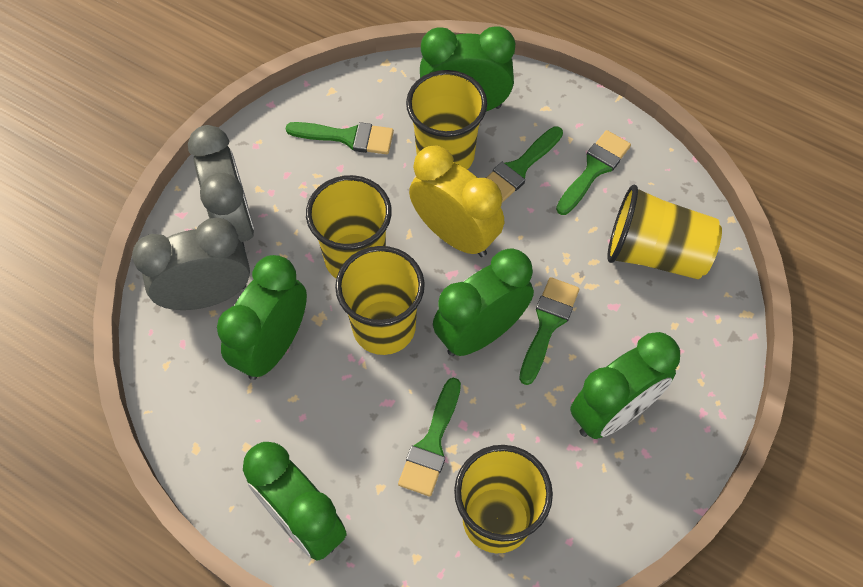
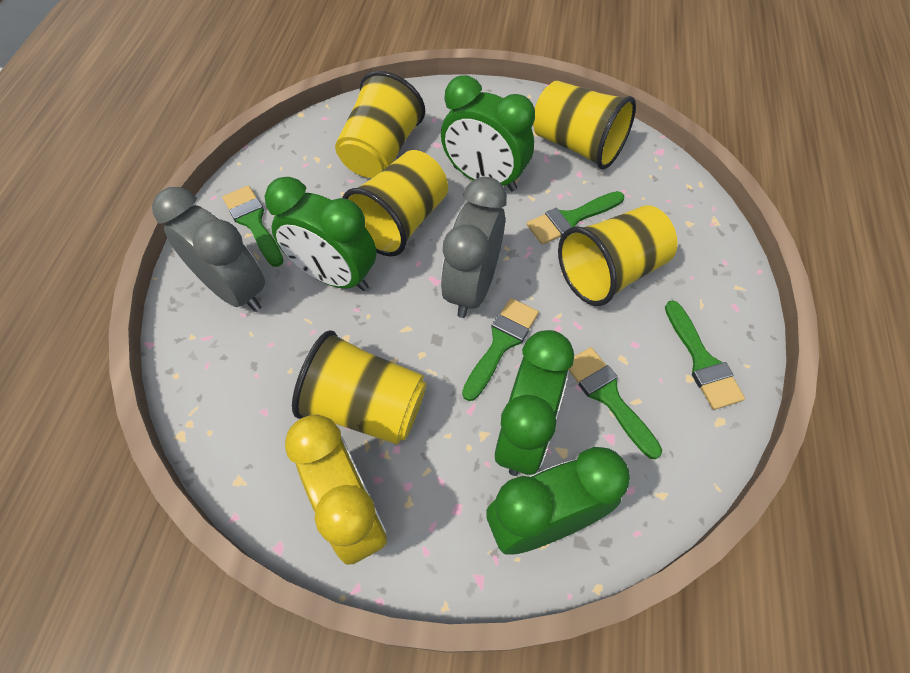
green clock: 5 -> 4

